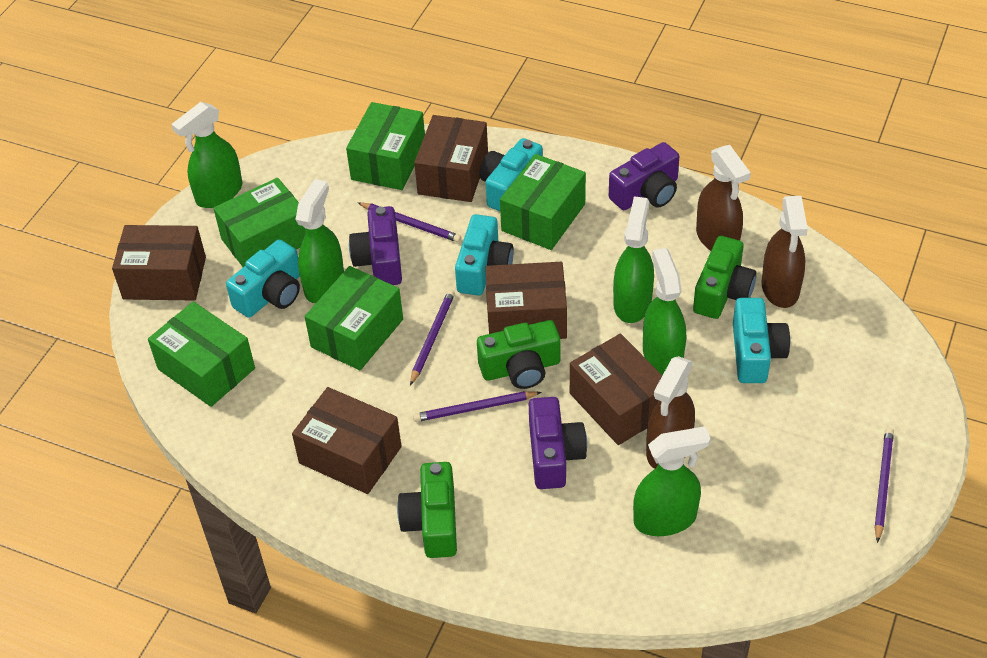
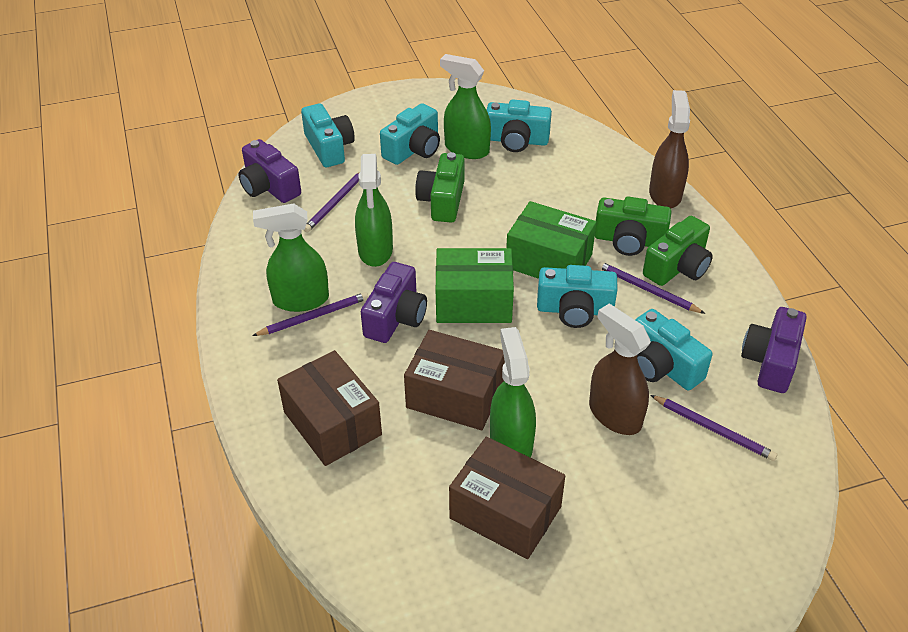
brown box: 5 -> 3
brown spray bottle: 3 -> 2
green box: 5 -> 2
green spray bottle: 5 -> 4
turquoise camera: 4 -> 5

